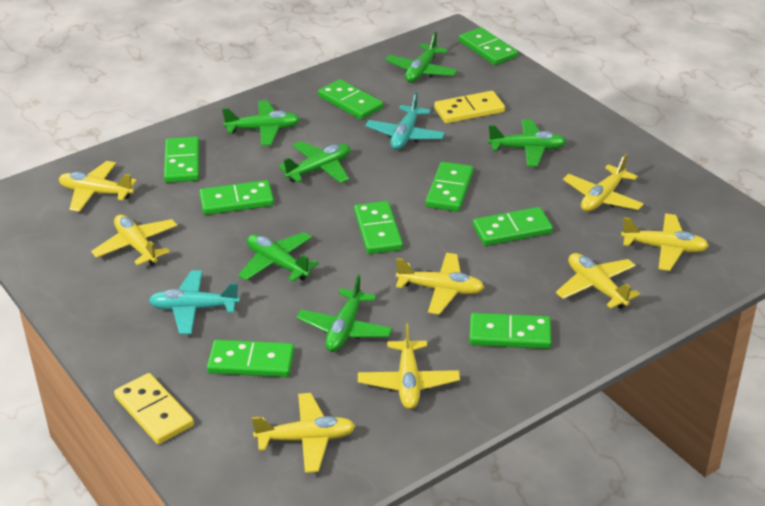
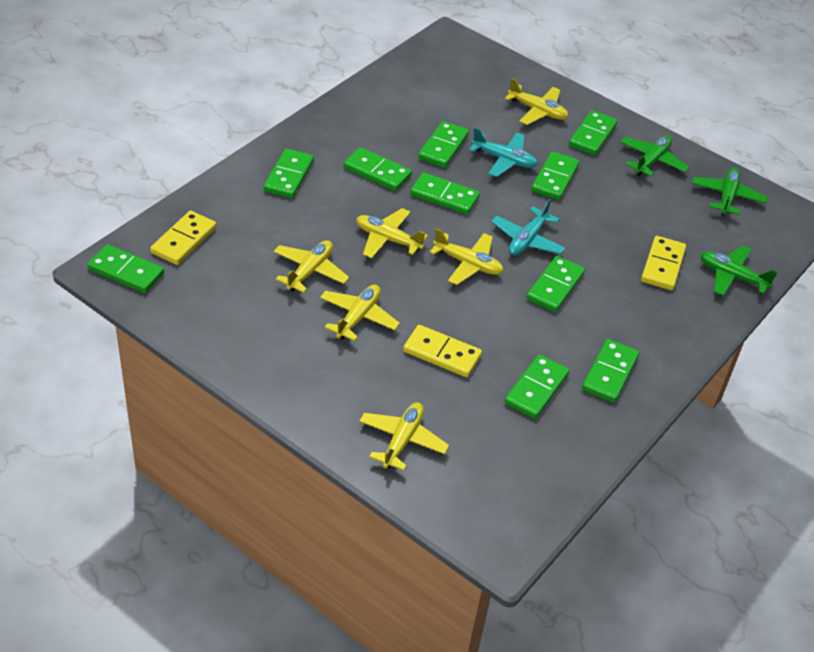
green domino: 9 -> 10
green plane: 6 -> 3
yellow domino: 2 -> 3
yellow plane: 8 -> 6

